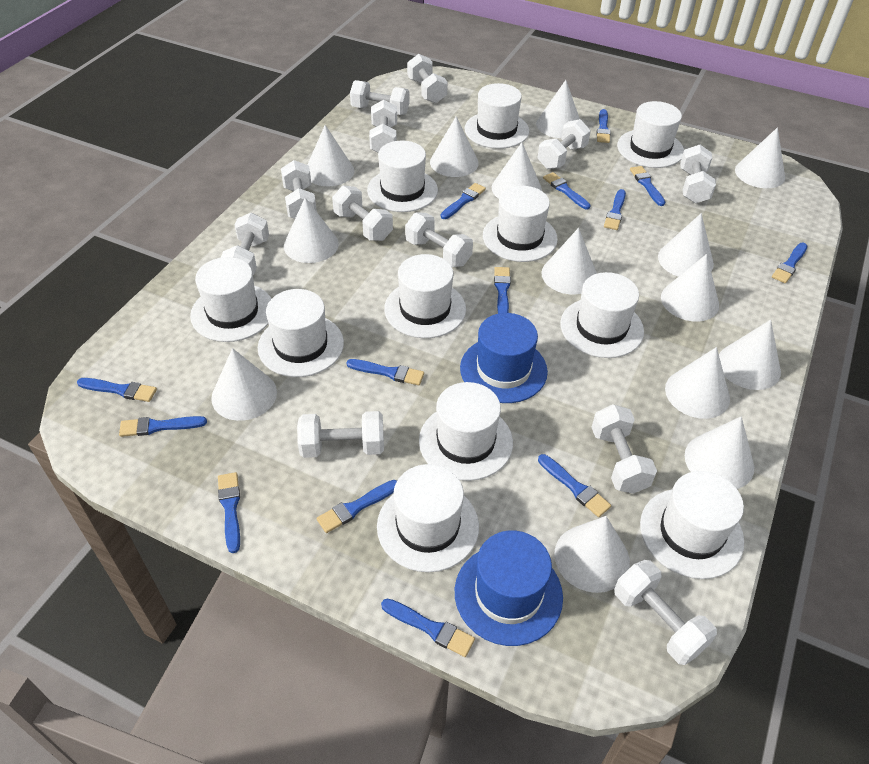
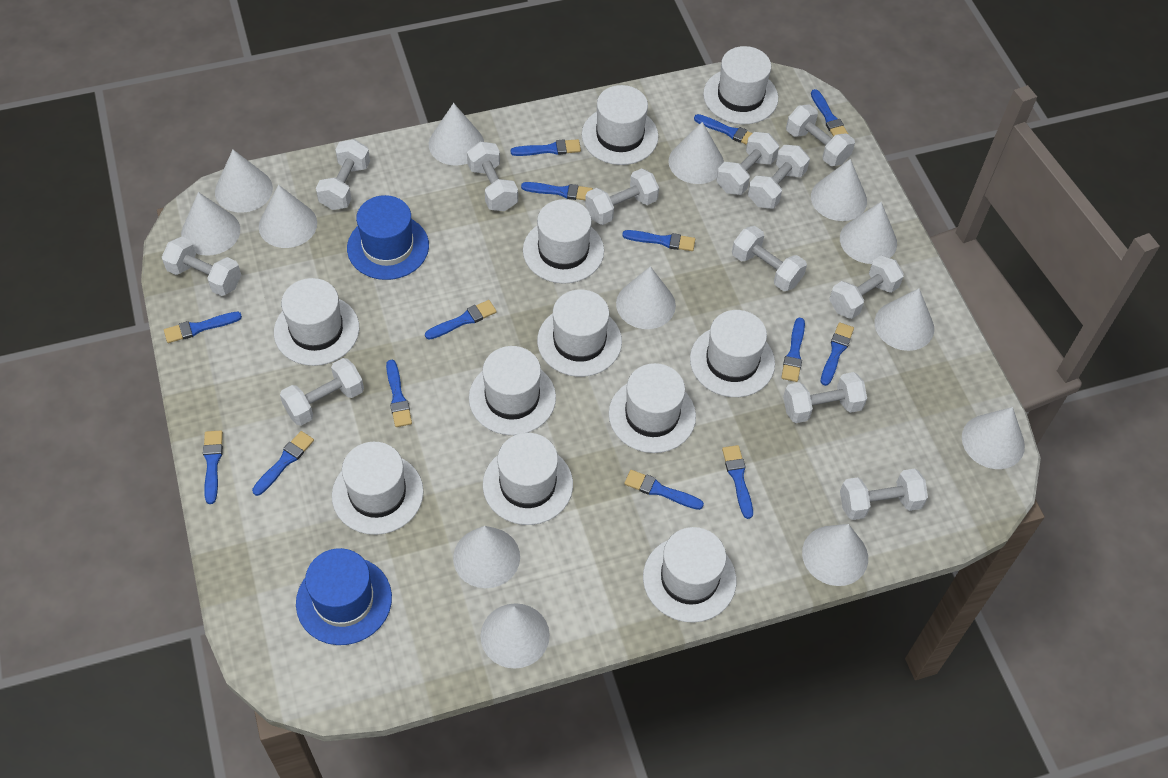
white cone: 14 -> 13

